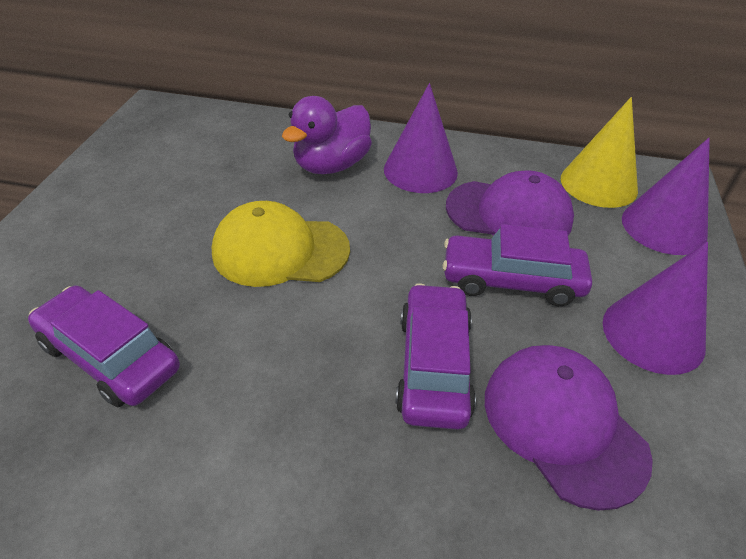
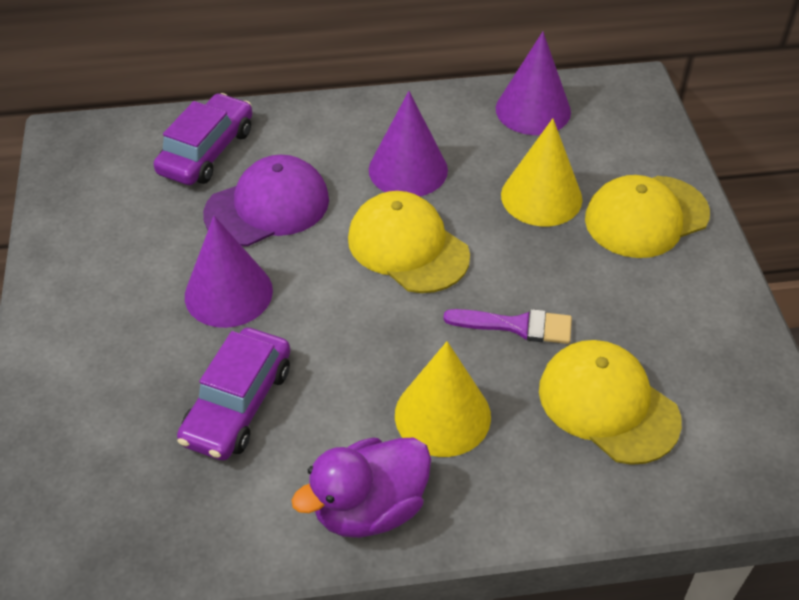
purple brush: 0 -> 1
purple cap: 2 -> 1
purple car: 3 -> 2
yellow cap: 1 -> 3
yellow cone: 1 -> 2

